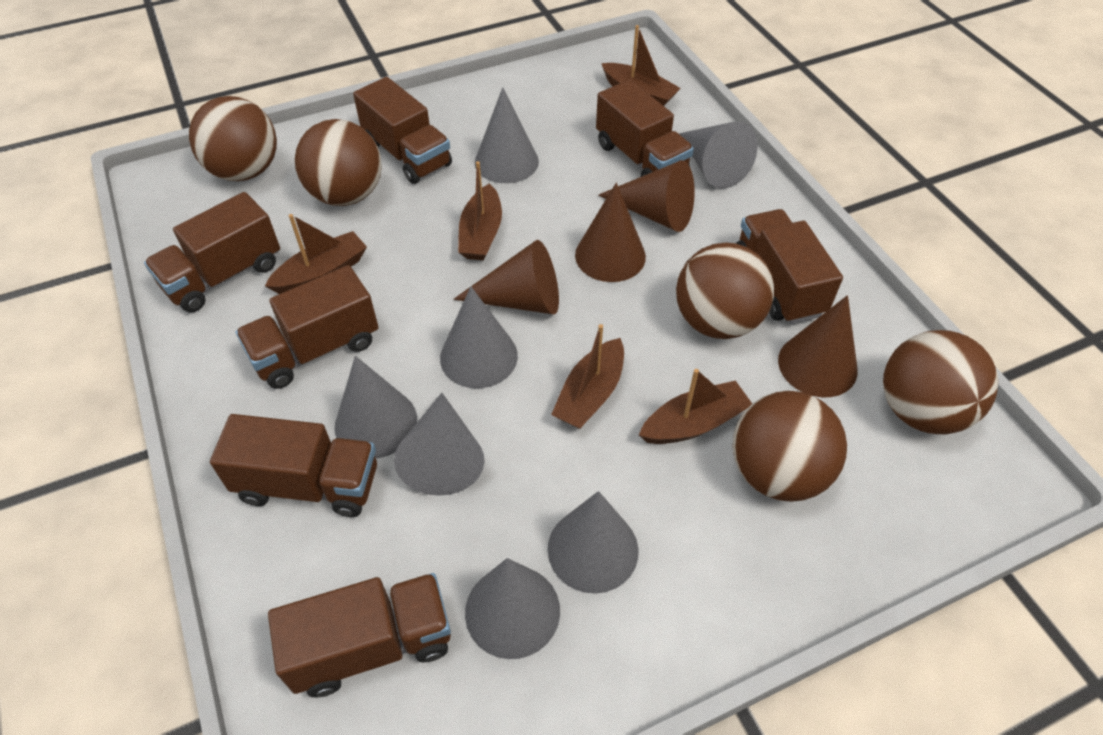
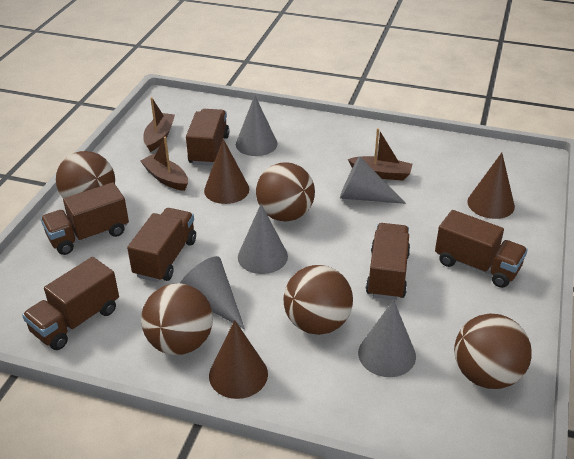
brown boat: 5 -> 3
brown cone: 4 -> 3
brown truck: 7 -> 6
grey cone: 7 -> 5

